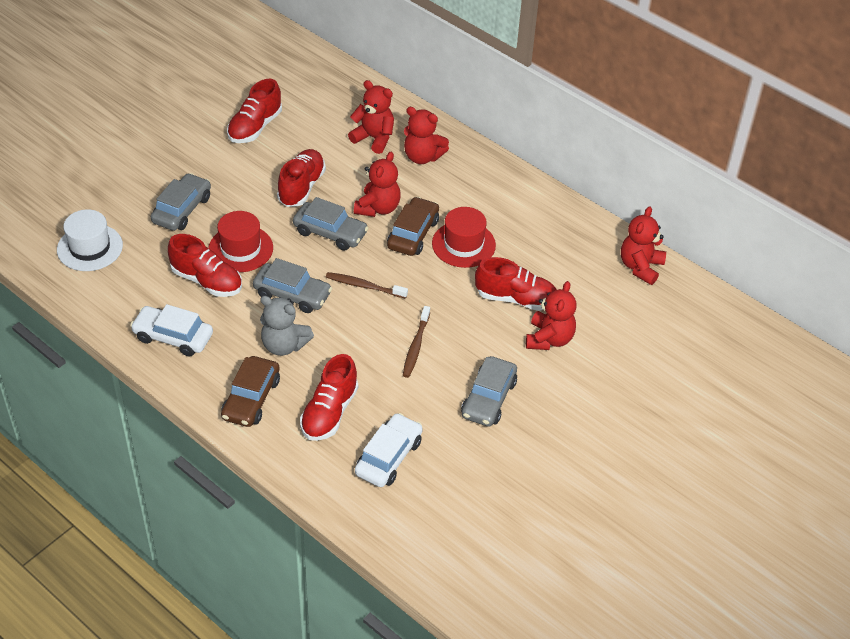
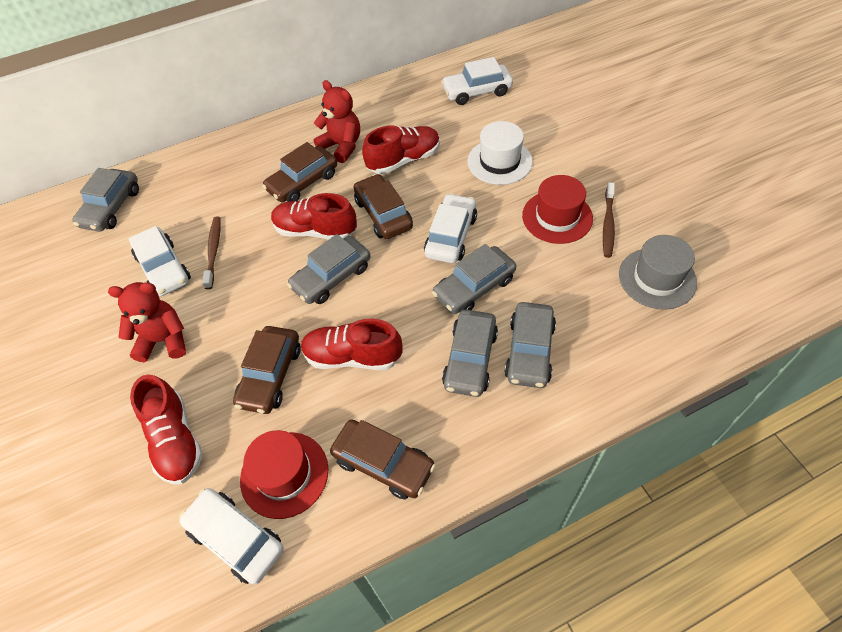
brown car: 2 -> 4
grey car: 4 -> 5
grey hat: 0 -> 1
grey teddy bear: 1 -> 0
red shoe: 5 -> 4
red teddy bear: 5 -> 2
white car: 2 -> 4

